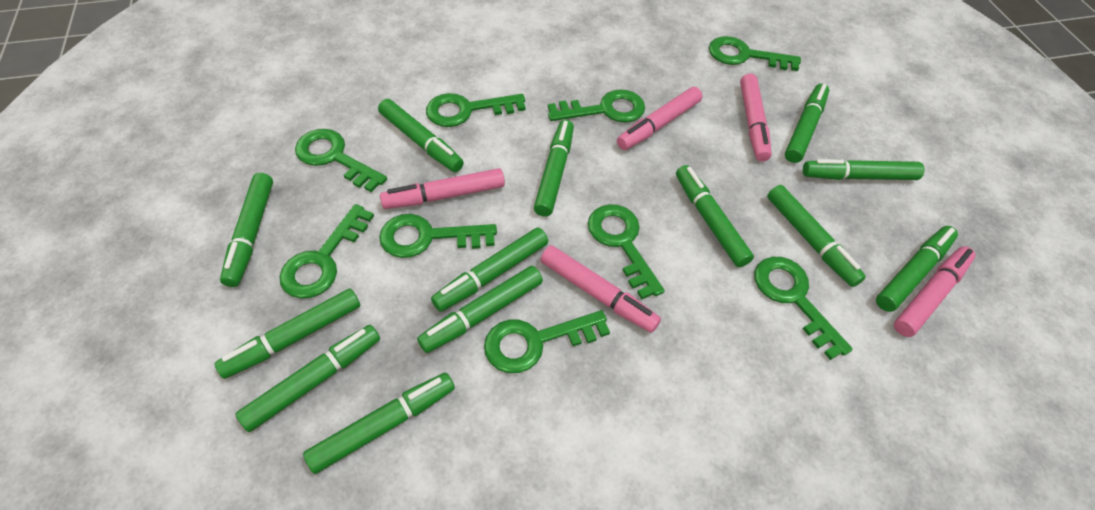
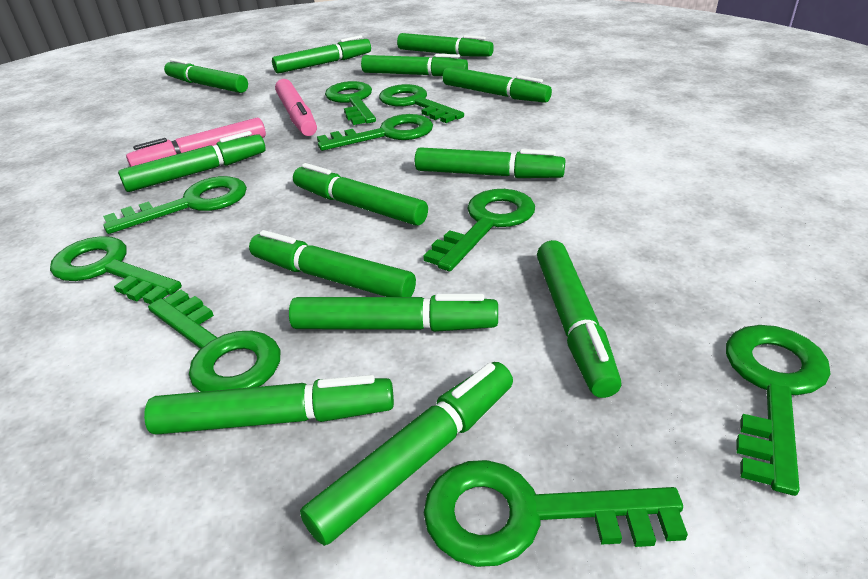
pink marker: 5 -> 2

